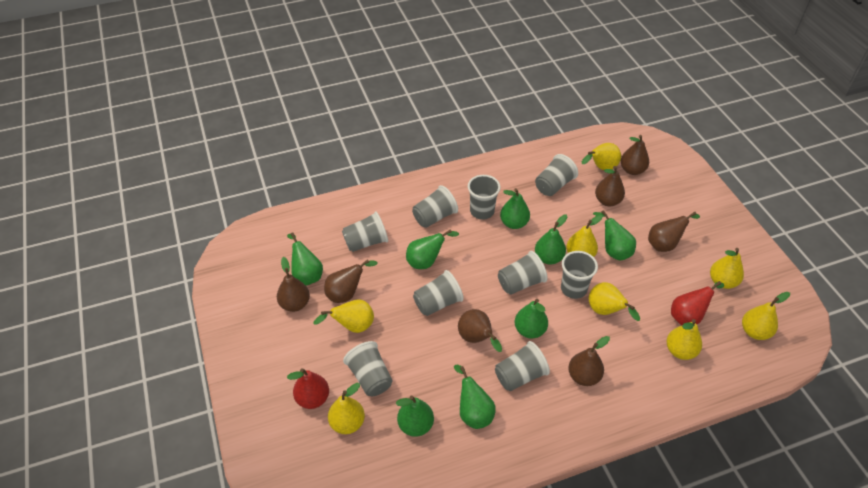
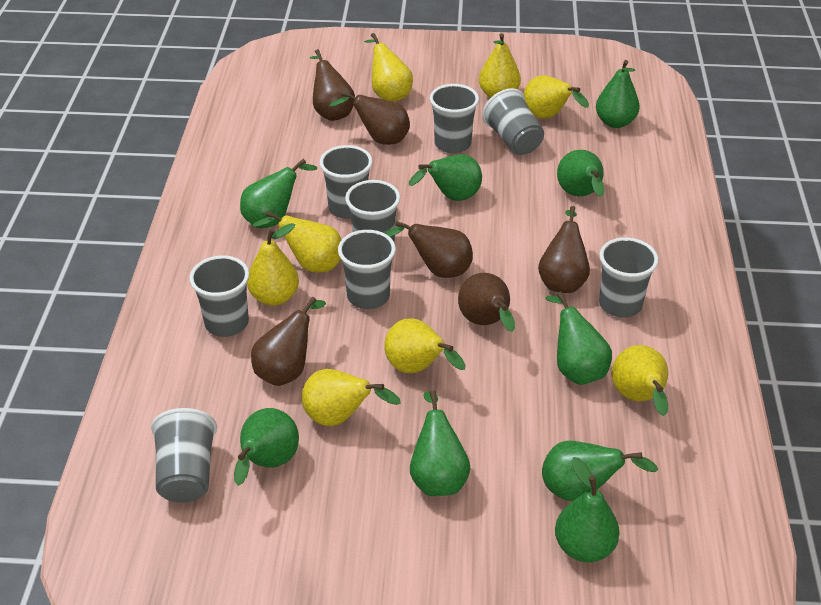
brown pear: 7 -> 6
green pear: 8 -> 9
grey cup: 9 -> 8
red pear: 2 -> 0

